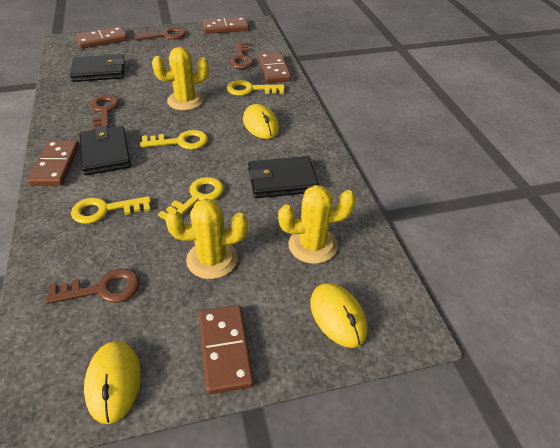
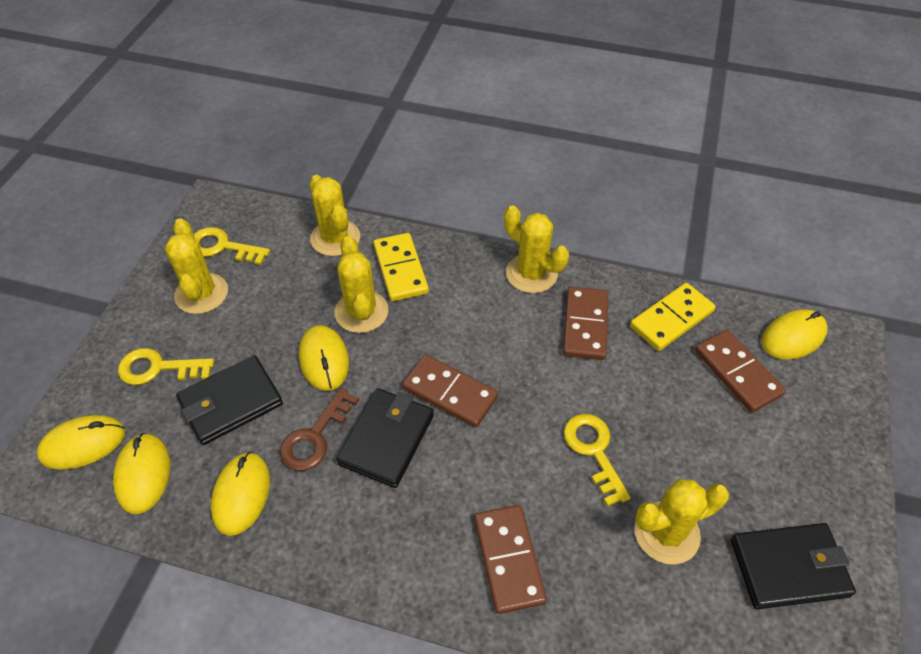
brown domino: 5 -> 4
brown key: 4 -> 1
yellow cactus: 3 -> 5
yellow domino: 0 -> 2
yellow key: 4 -> 3
yellow mouse: 3 -> 5

